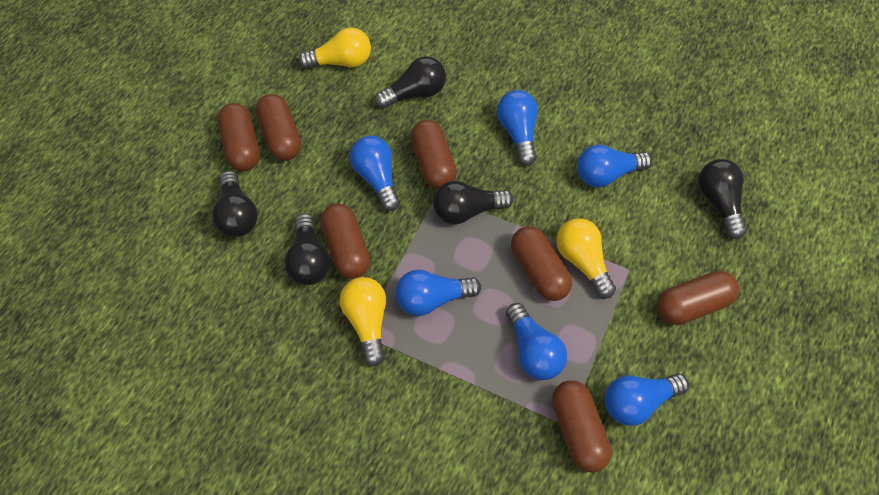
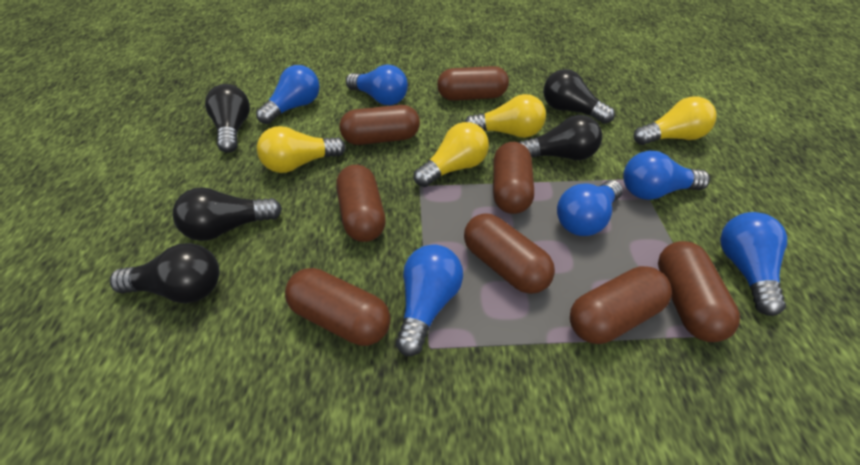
brown capsule: 7 -> 8
yellow light bulb: 3 -> 4

